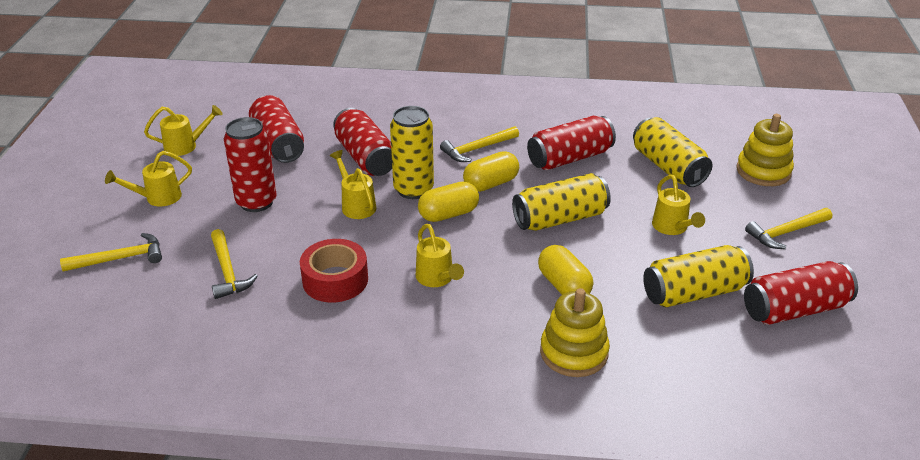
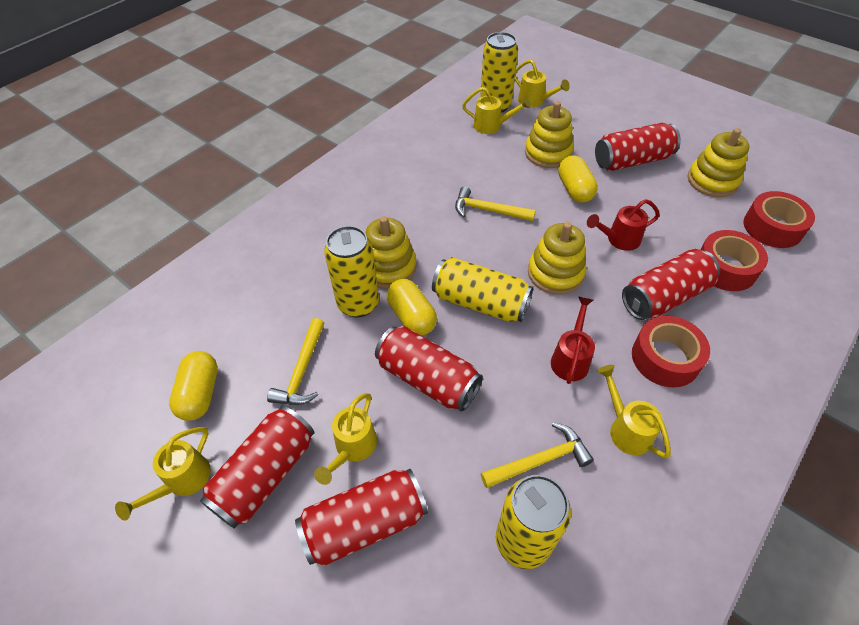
red tape: 1 -> 3
red watering can: 0 -> 2
yellow hammer: 4 -> 3
yellow stacking toy: 2 -> 4

